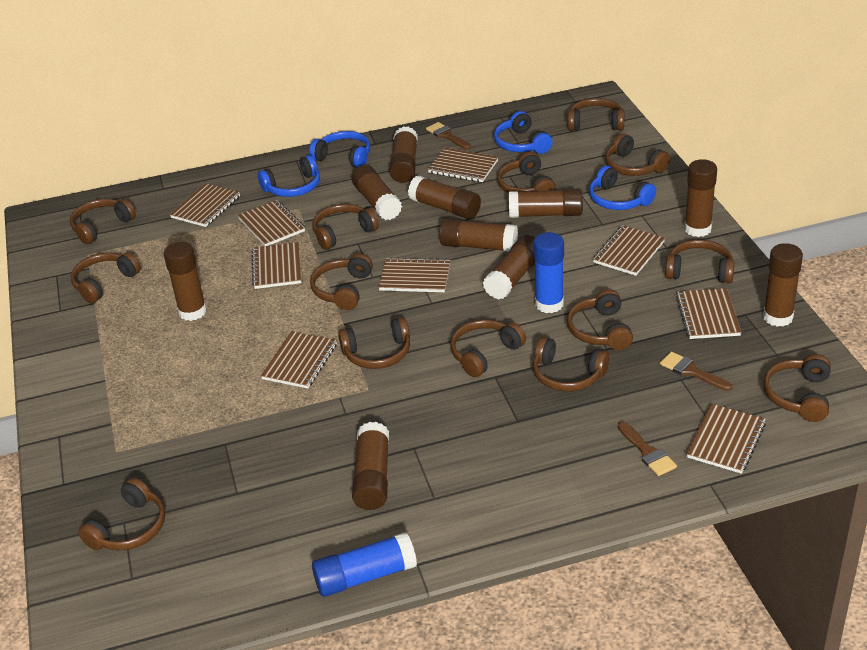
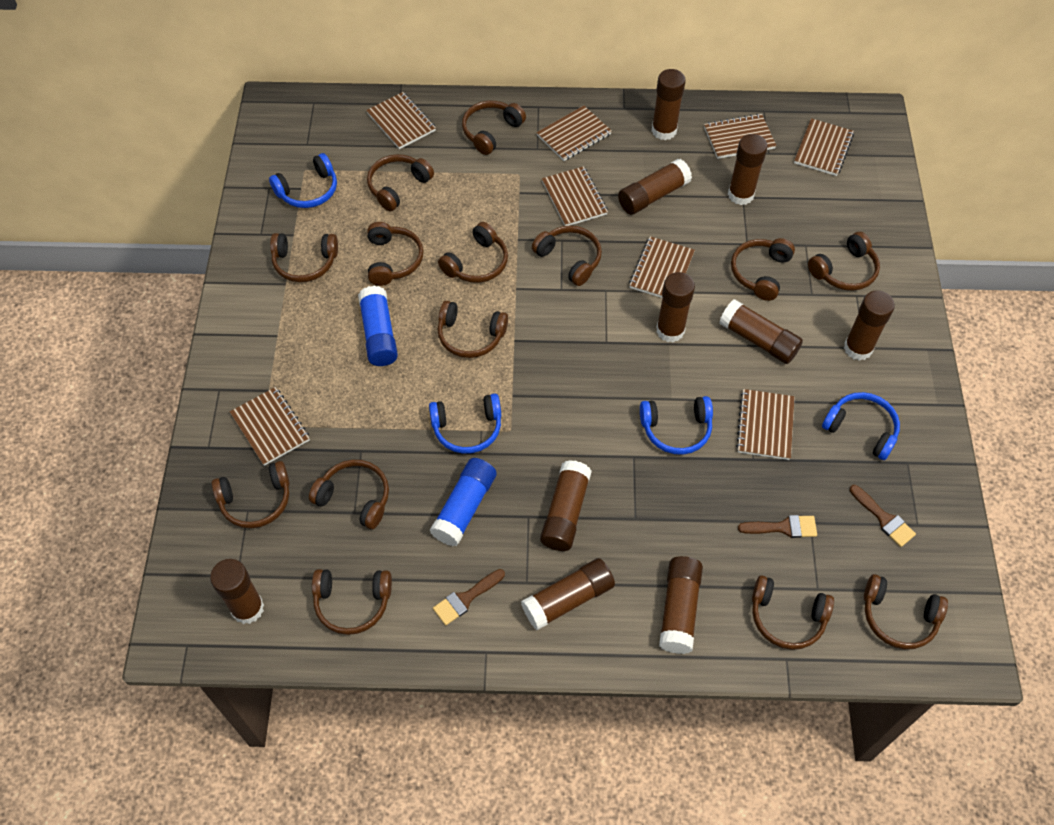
brown notebook: 9 -> 8

